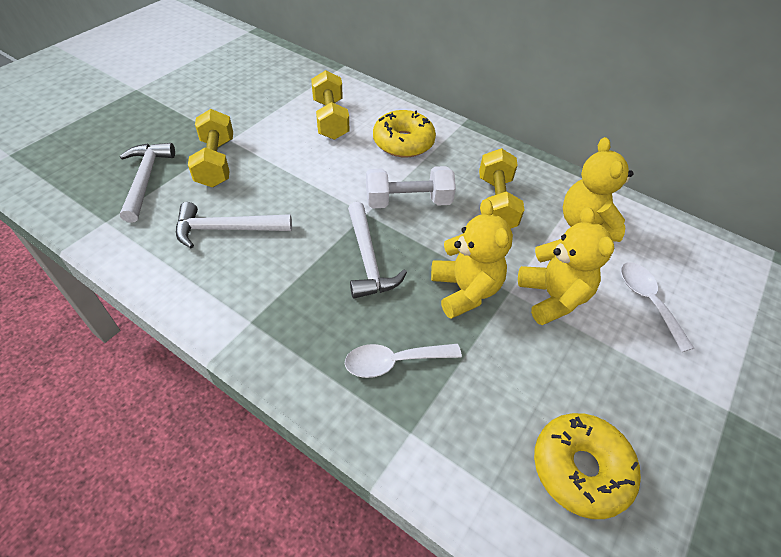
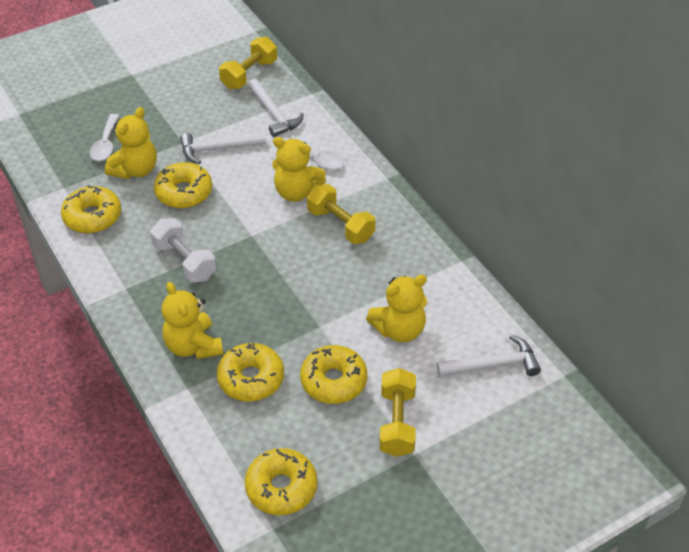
yellow donut: 2 -> 5
yellow teddy bear: 3 -> 4

